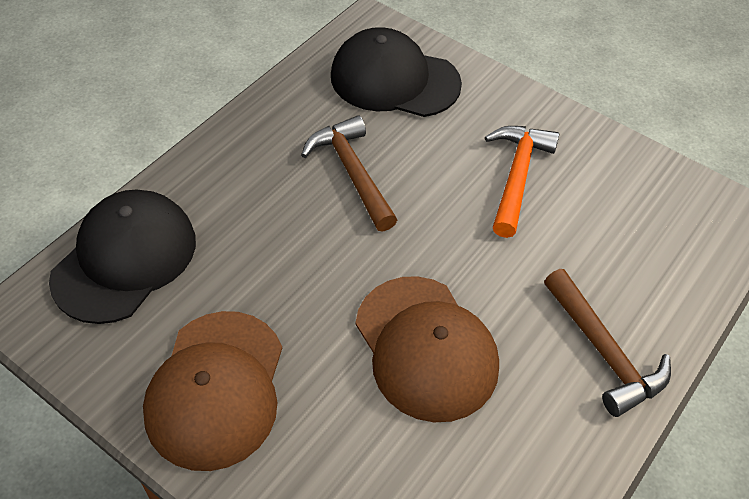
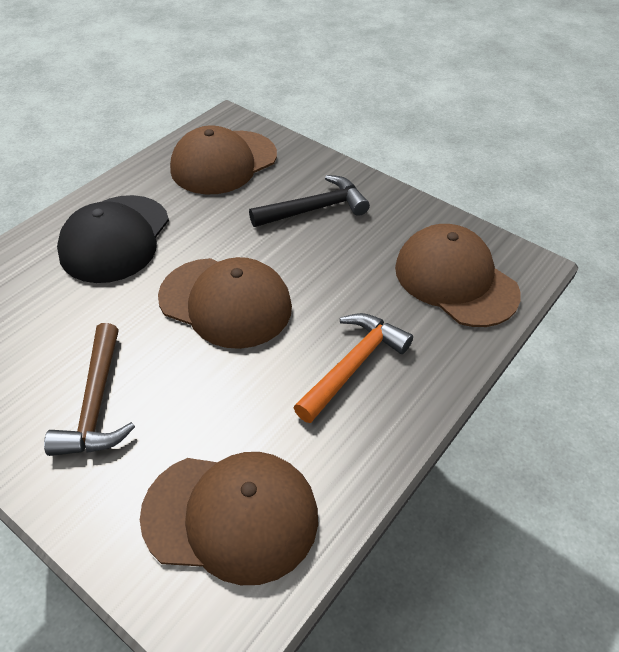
black cap: 2 -> 1
black hammer: 0 -> 1
brown cap: 2 -> 4
brown hammer: 2 -> 1

